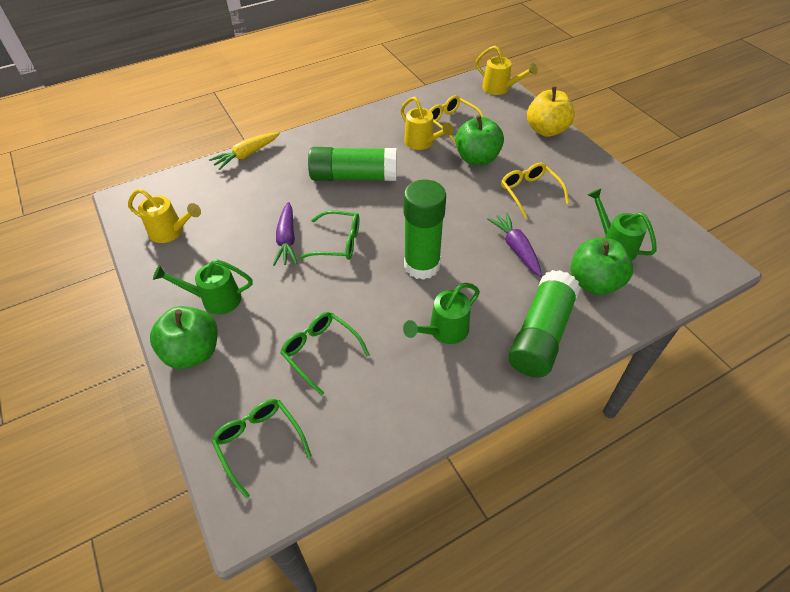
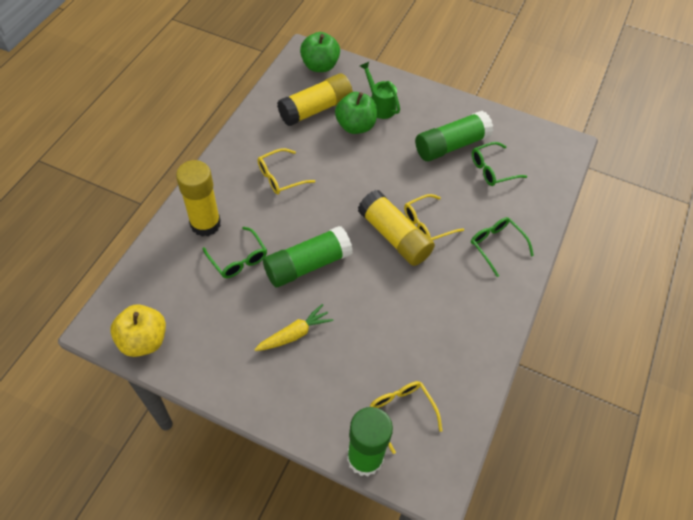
green apple: 3 -> 2
green watering can: 3 -> 1
purple carrot: 2 -> 0
yellow glasses: 2 -> 3
yellow glue stick: 0 -> 3
yellow watering can: 3 -> 0

